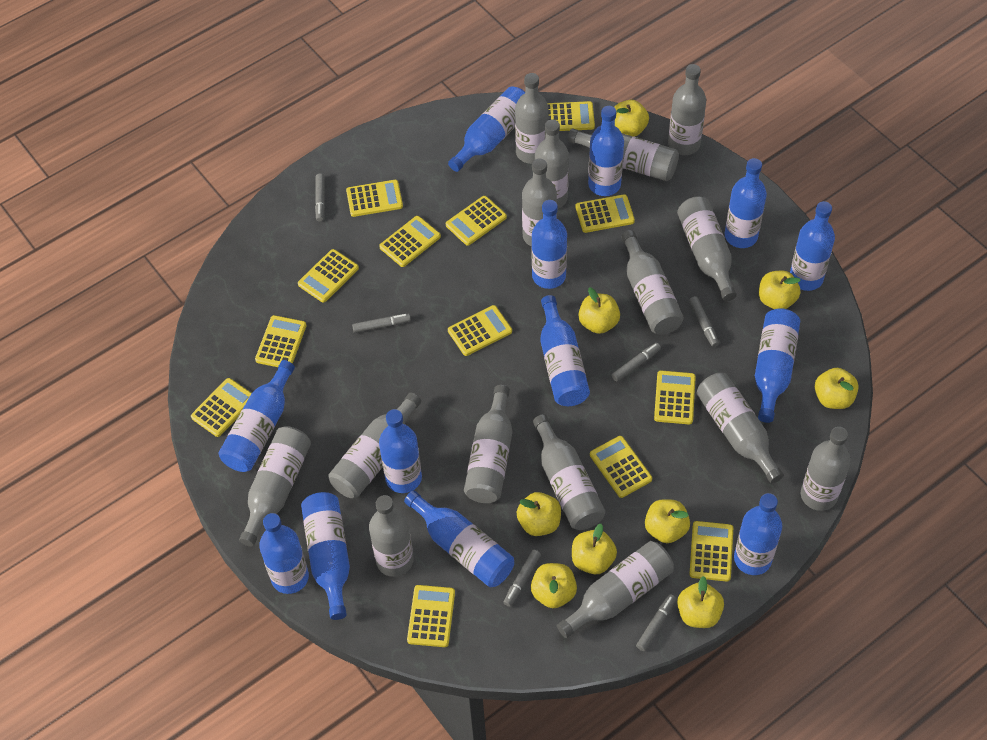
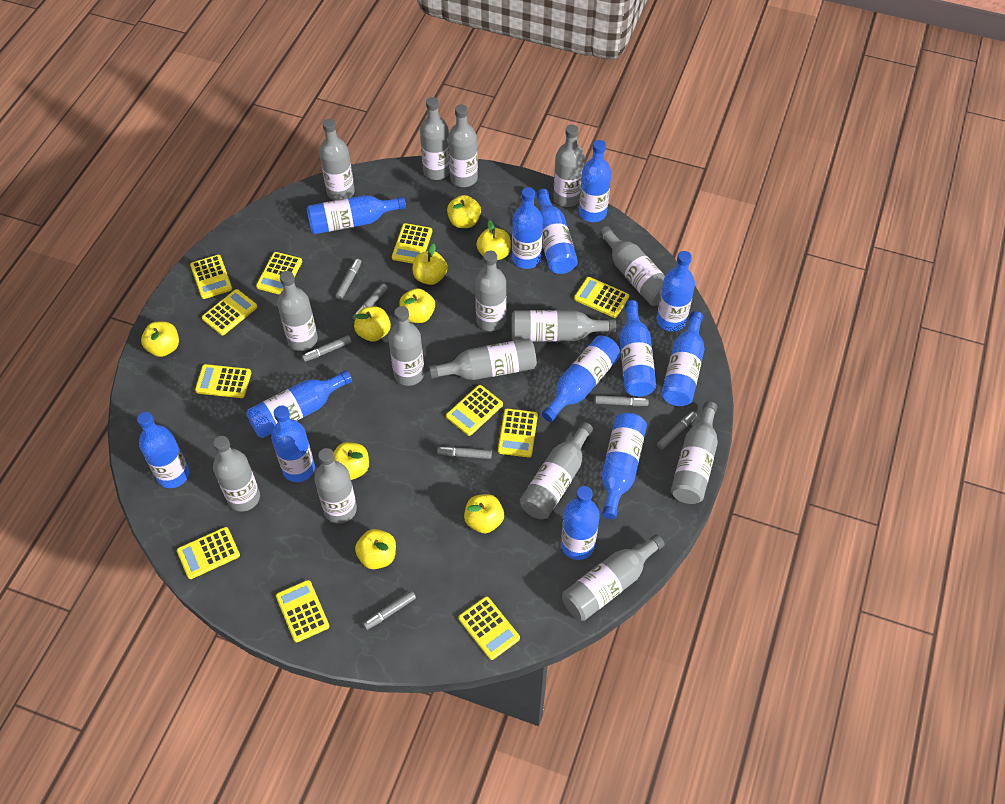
grey marker: 6 -> 7
yellow calculator: 13 -> 11

